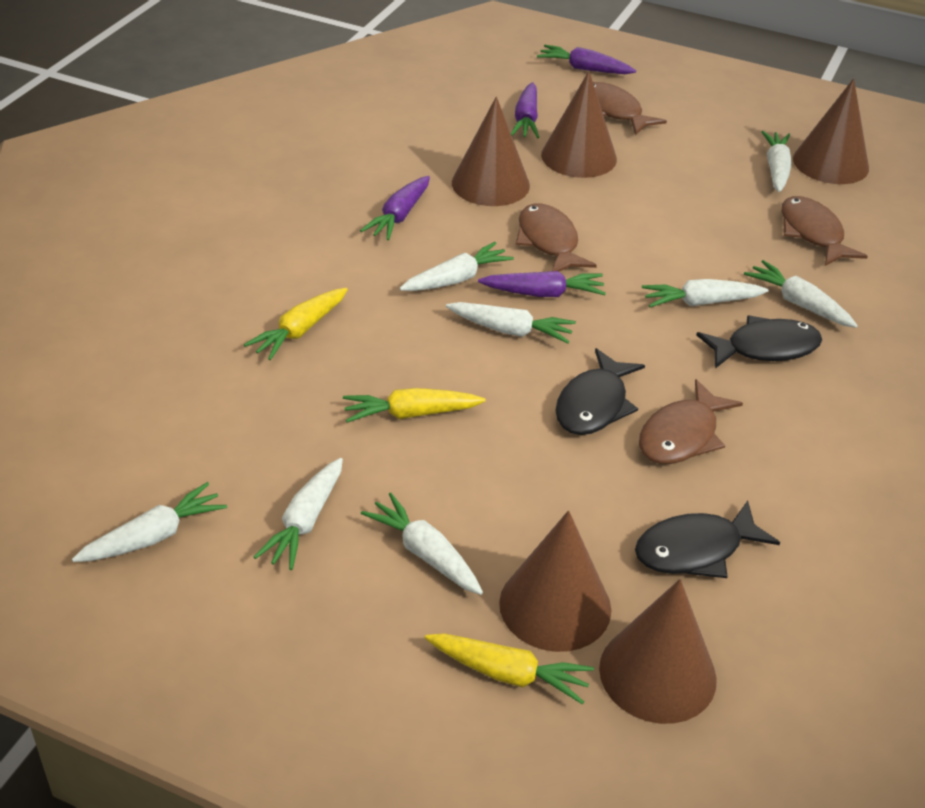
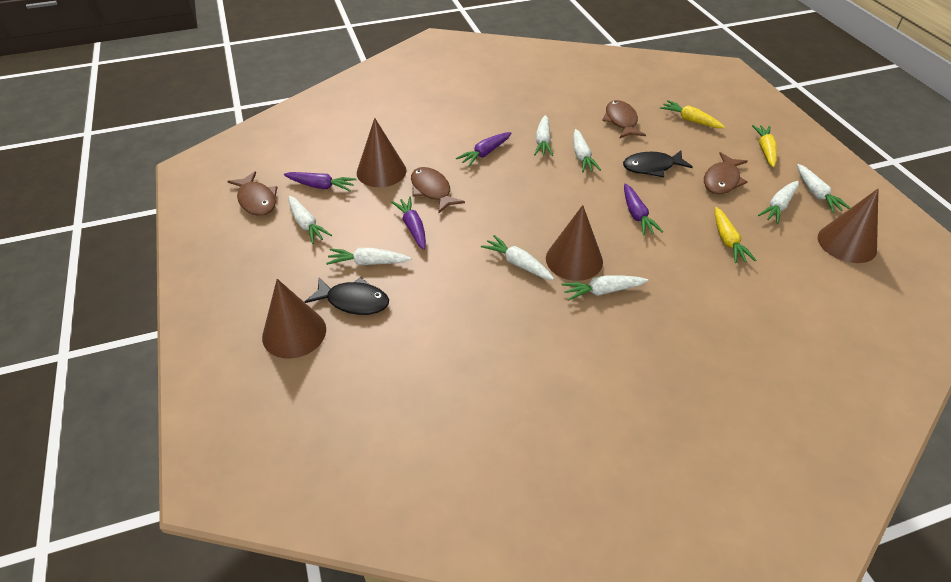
black fish: 3 -> 2
brown cone: 5 -> 4

